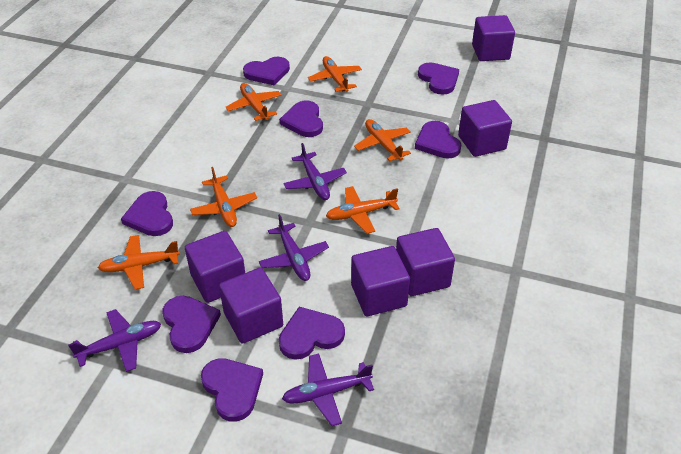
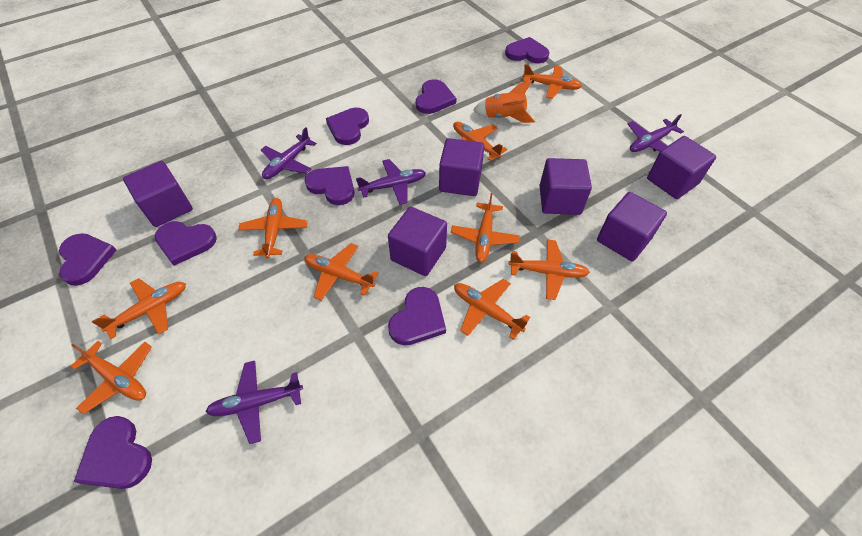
orange plane: 6 -> 9
orange rocket: 0 -> 1

